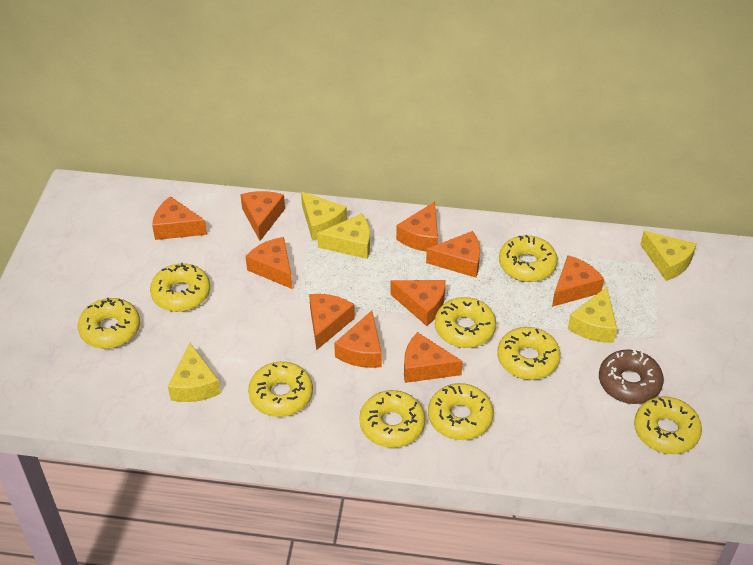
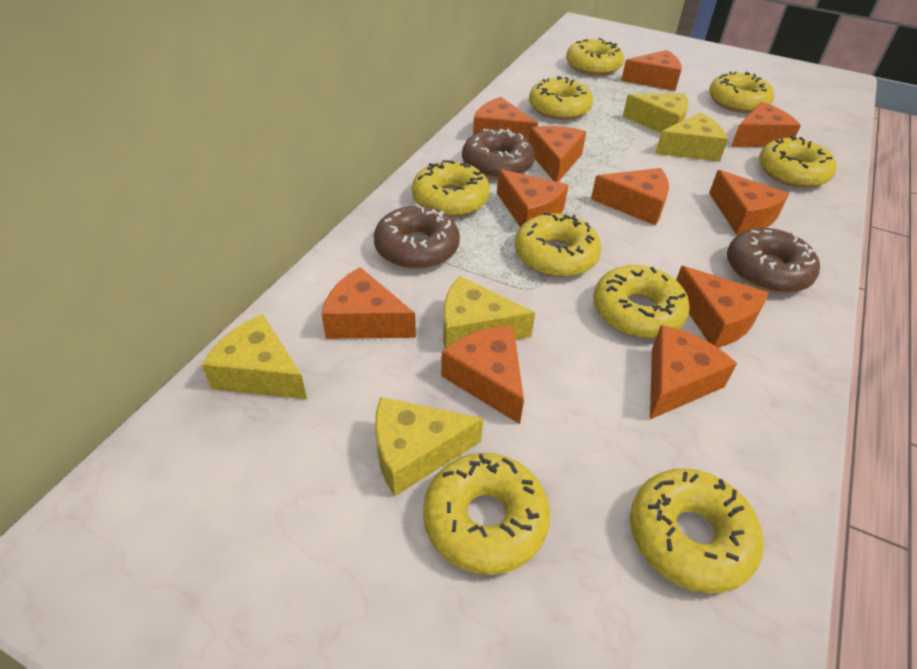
brown donut: 1 -> 3
orange cheese: 10 -> 11

